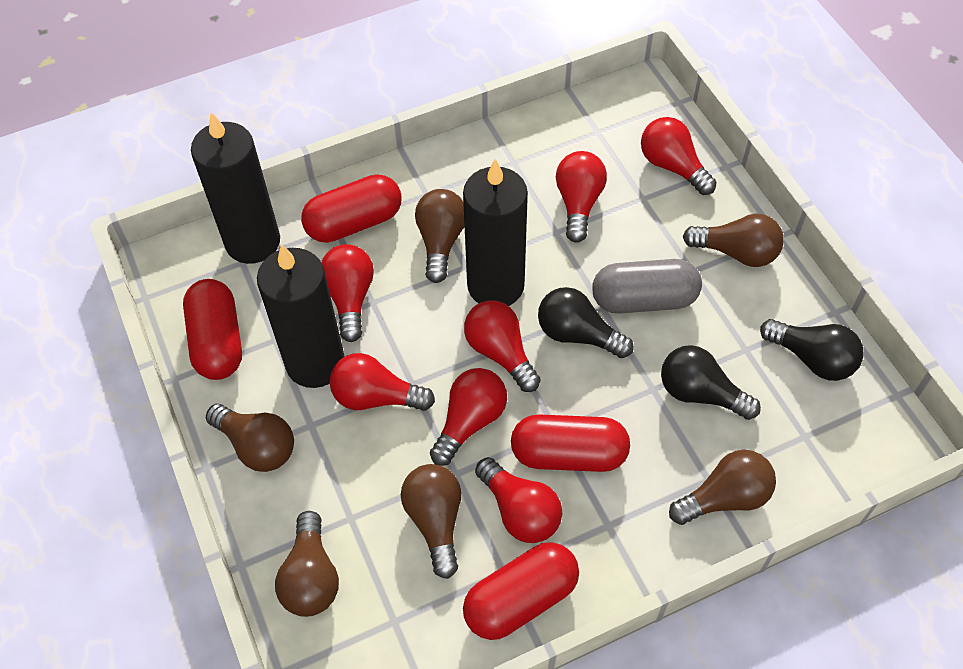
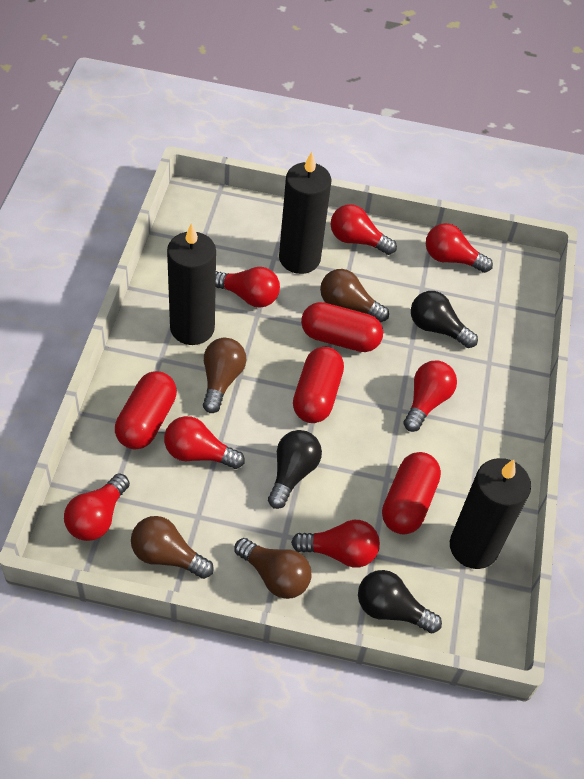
brown light bulb: 6 -> 4
grey capsule: 1 -> 0

